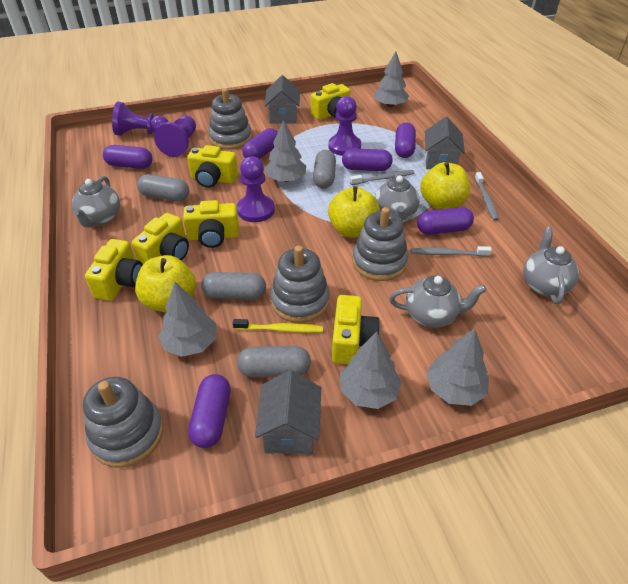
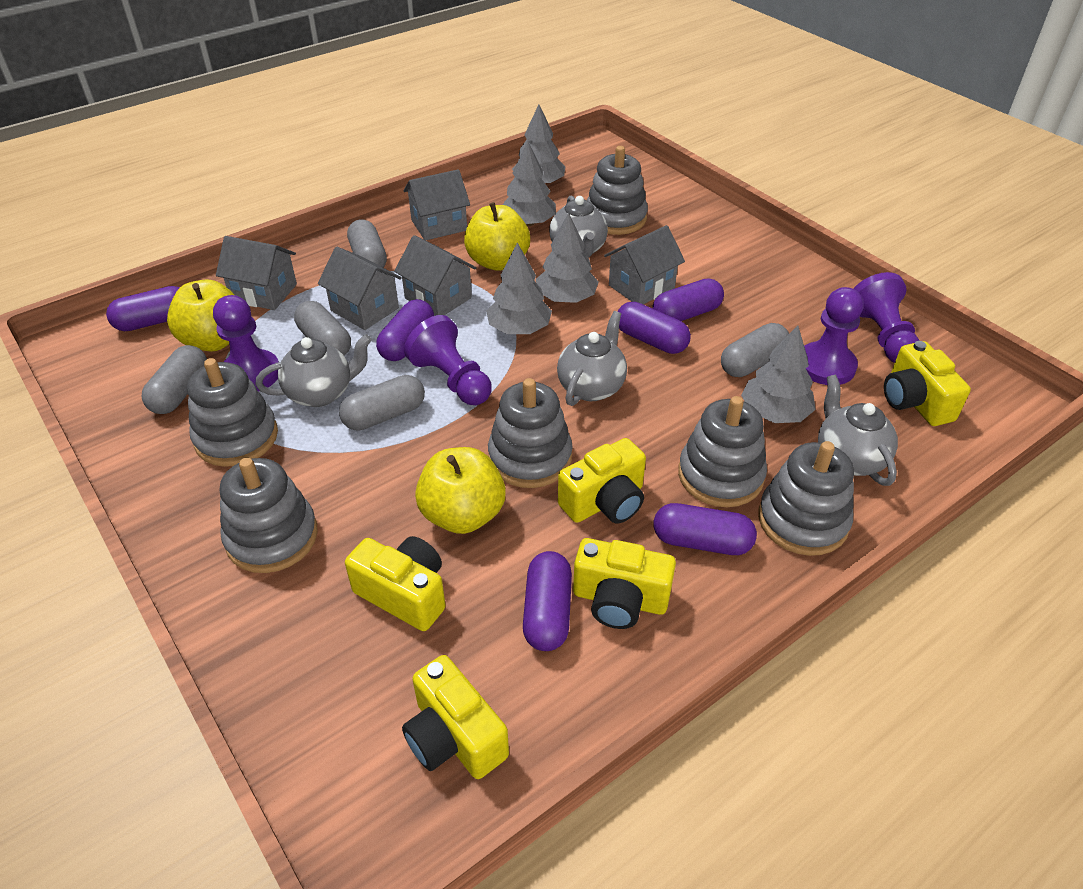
grey capsule: 4 -> 5
grey house: 3 -> 5
grey stacking toy: 4 -> 6
grey toothbrush: 3 -> 0
yellow camera: 6 -> 5
yellow toothbrush: 1 -> 0

